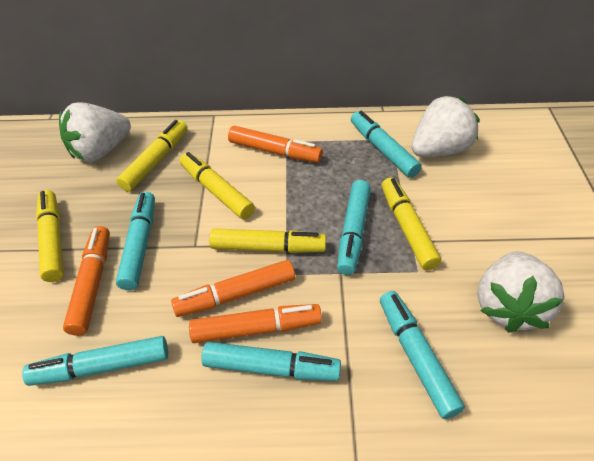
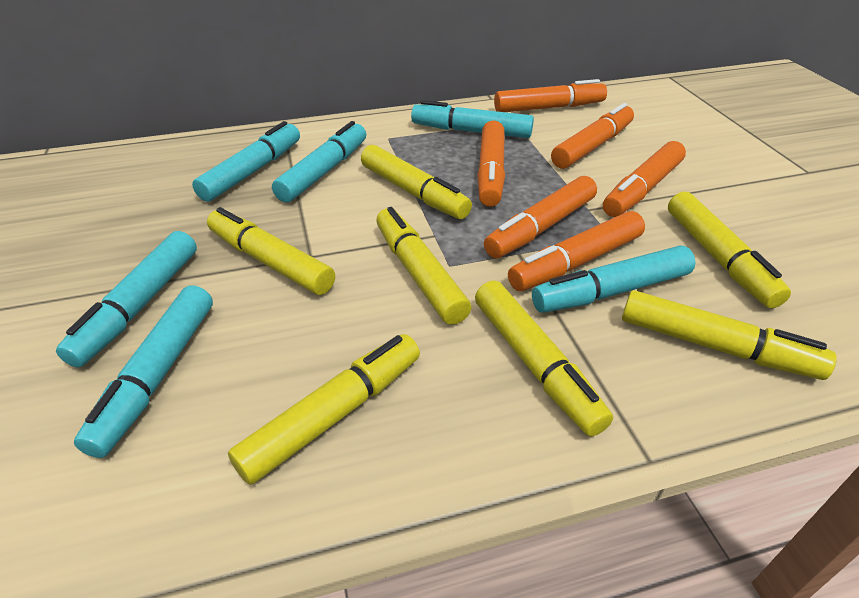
orange marker: 4 -> 6
white strawberry: 3 -> 0
yellow marker: 5 -> 7

